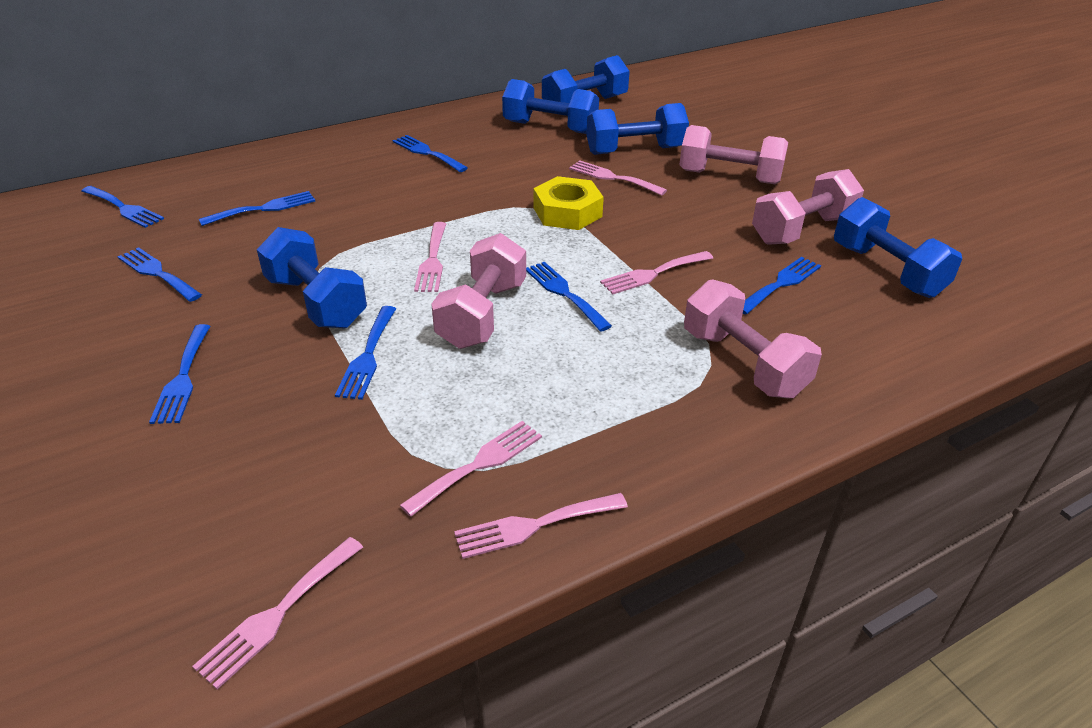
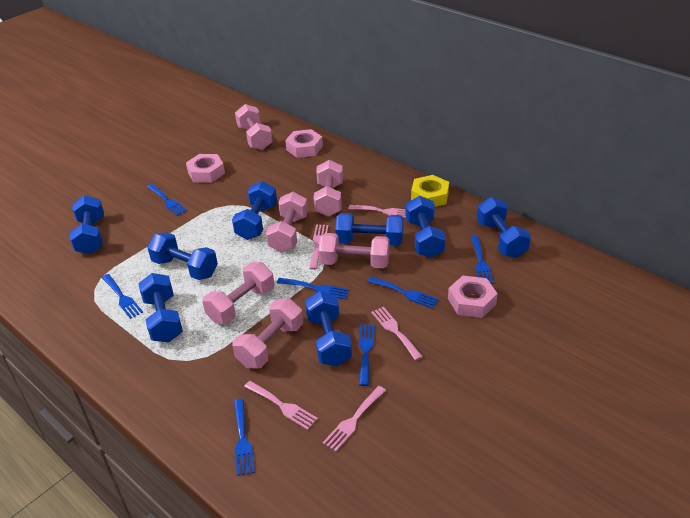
blue dumbbell: 5 -> 8
blue fork: 8 -> 7
pink dumbbell: 4 -> 6
pink fork: 6 -> 5
pink nut: 0 -> 3

